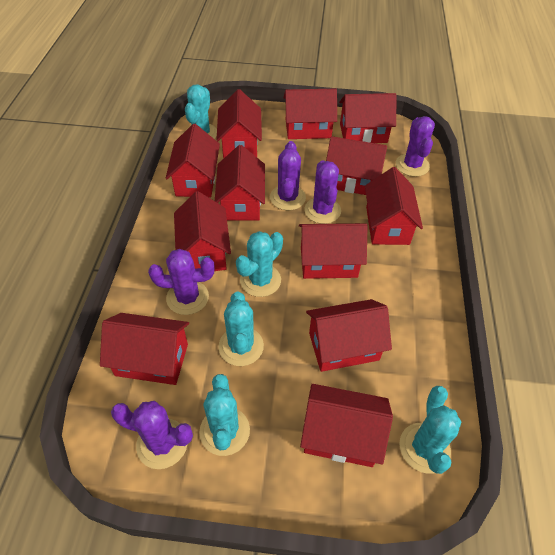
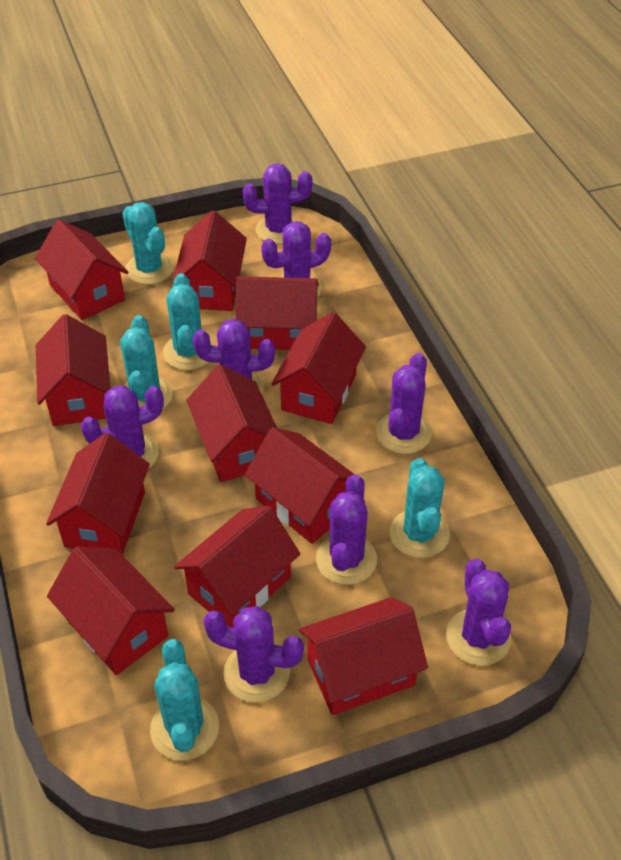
purple cactus: 5 -> 8
red house: 12 -> 11

